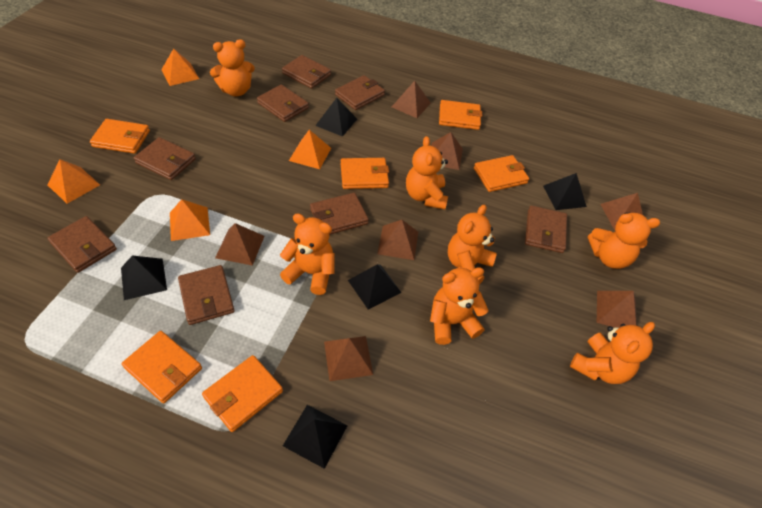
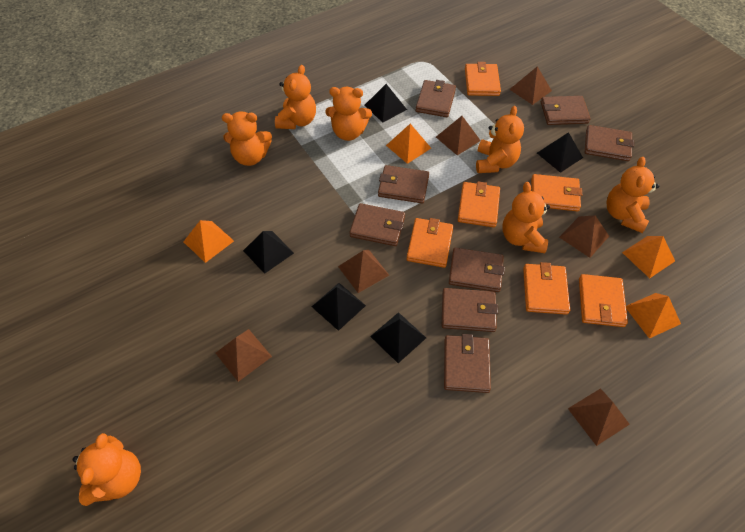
brown pyramid: 7 -> 6

